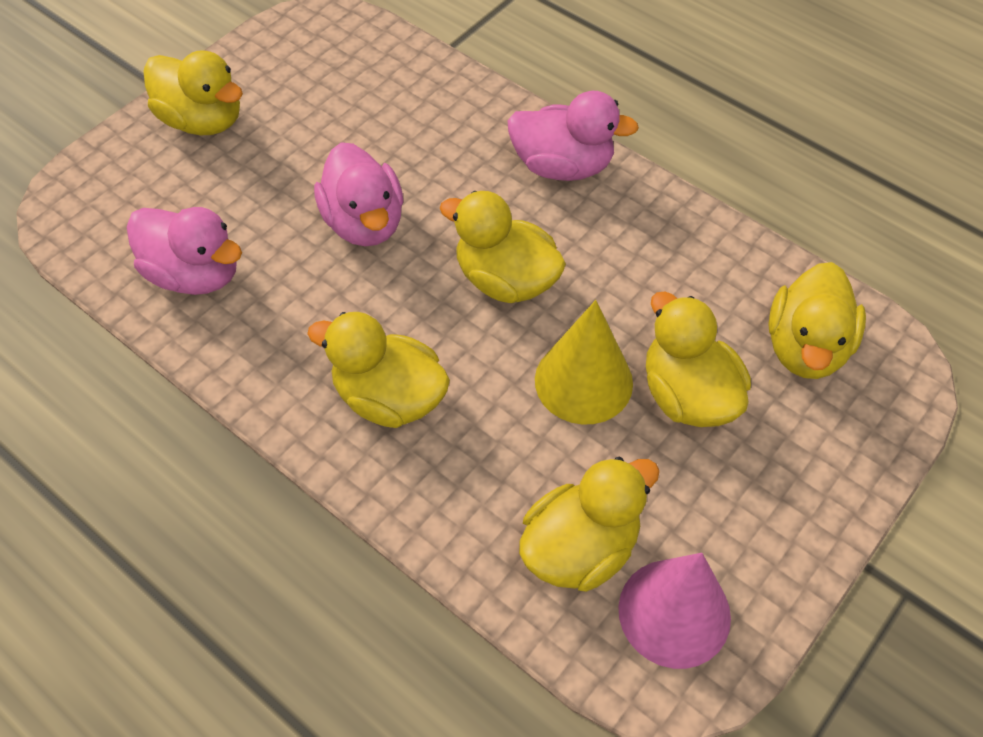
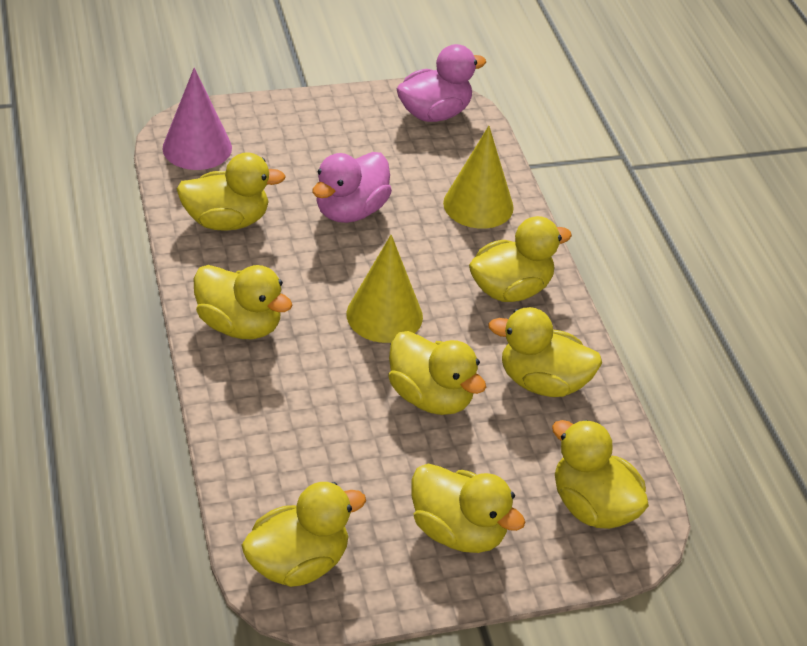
pink duck: 3 -> 2
yellow cone: 1 -> 2
yellow duck: 6 -> 8

